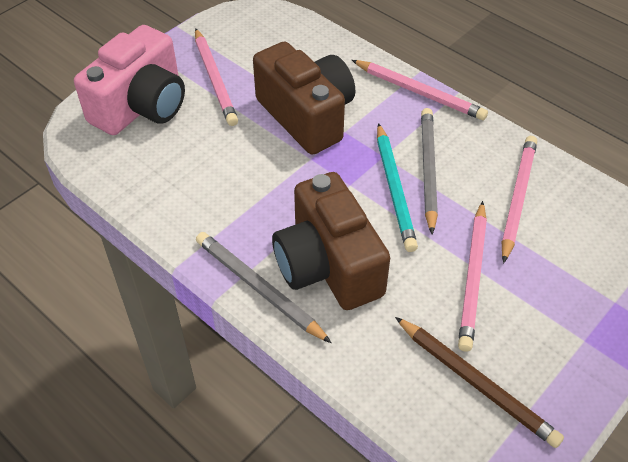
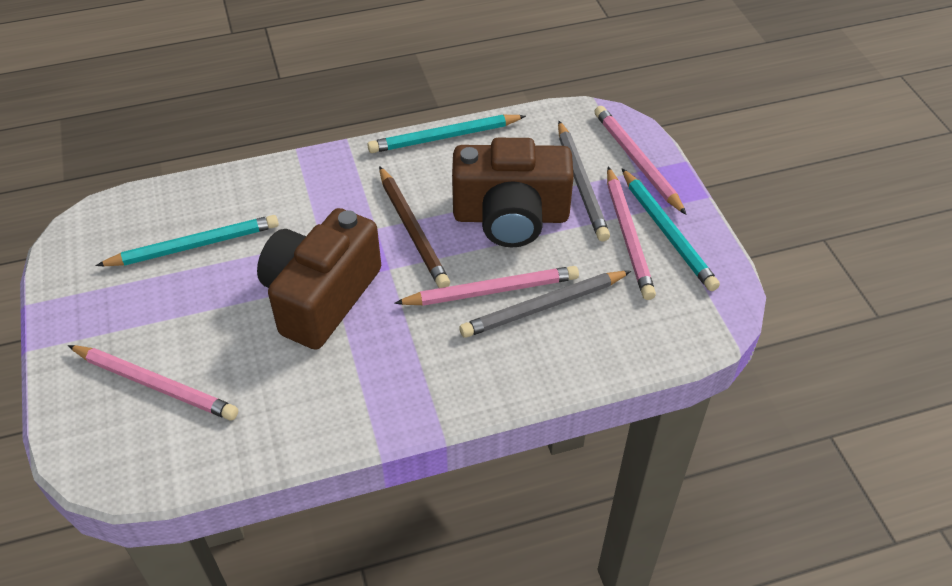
pink camera: 1 -> 0
turquoise pencil: 1 -> 3

